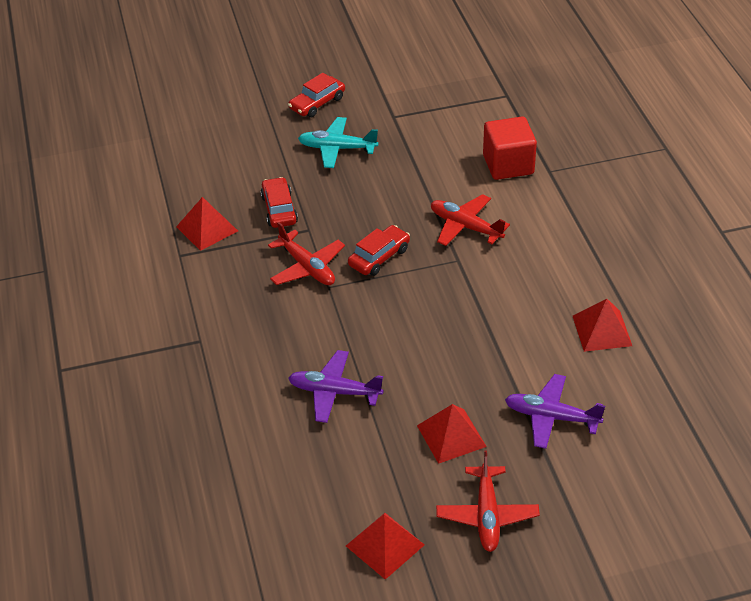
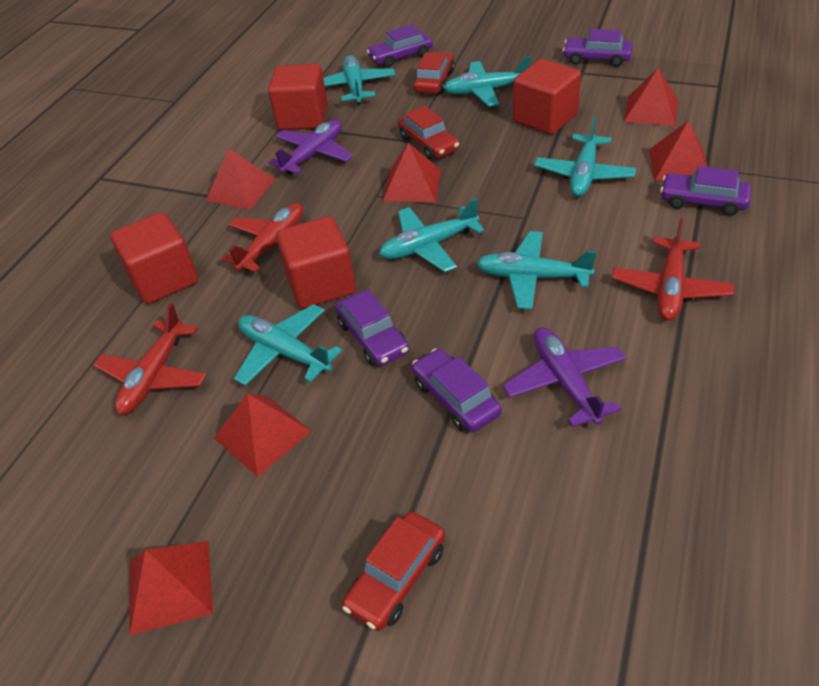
purple car: 0 -> 5
red cube: 1 -> 4
red pyramid: 4 -> 6
turquoise plane: 1 -> 6

